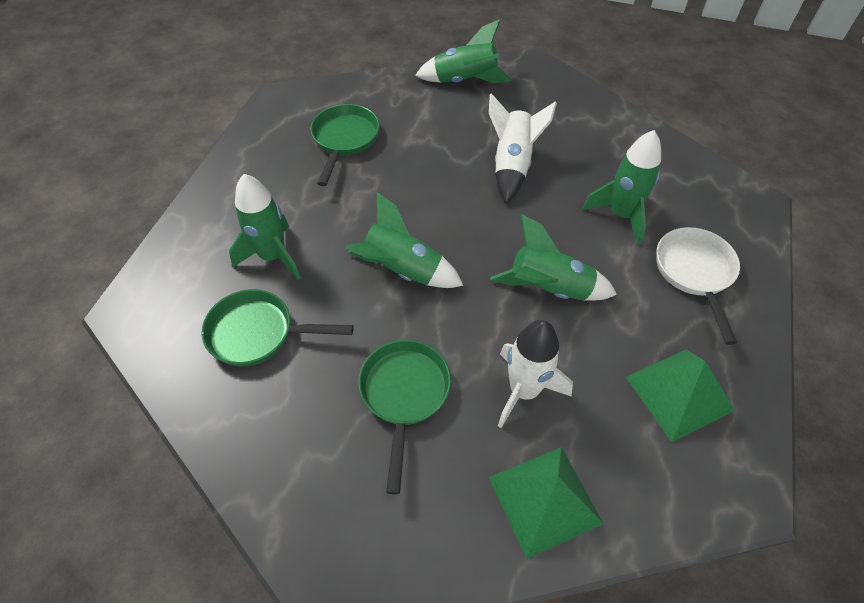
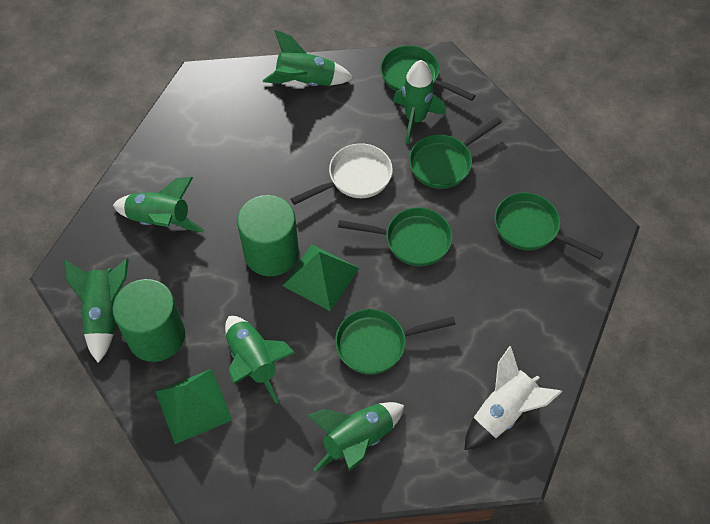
green cylinder: 0 -> 2
green pan: 3 -> 5
green rocket: 5 -> 6
white rocket: 2 -> 1

